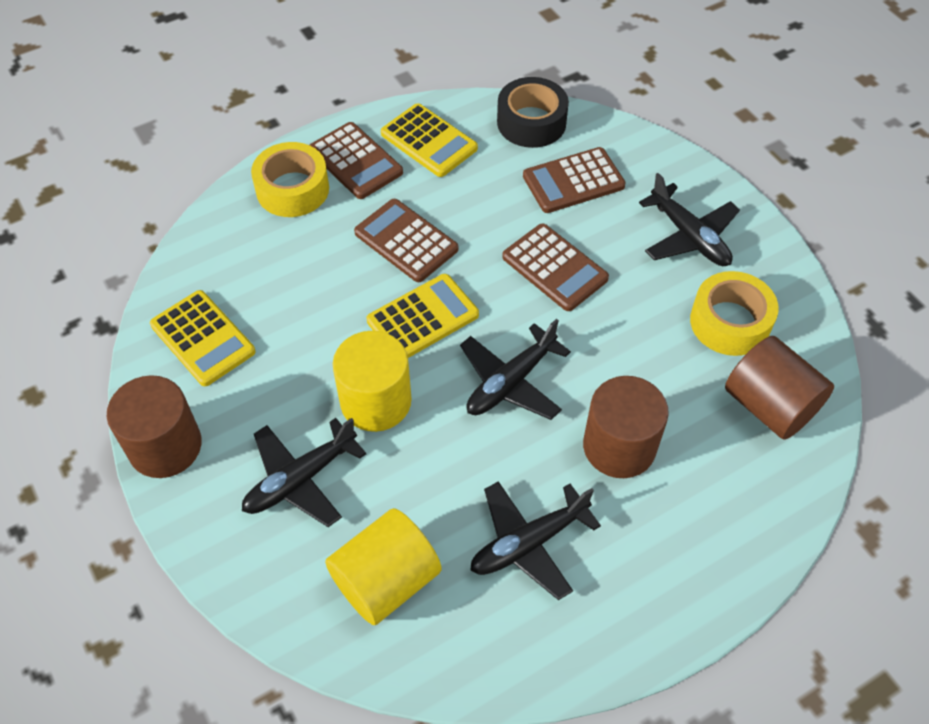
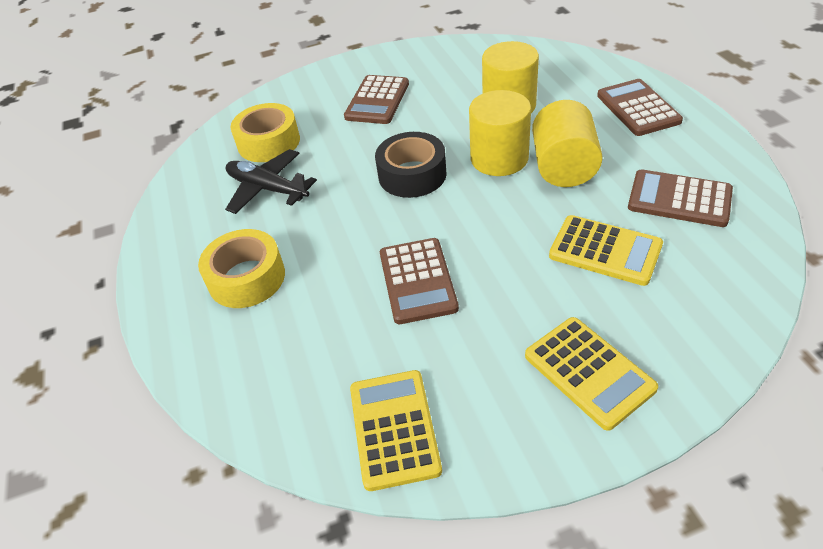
black plane: 4 -> 1
brown cylinder: 3 -> 0
yellow cylinder: 2 -> 3

